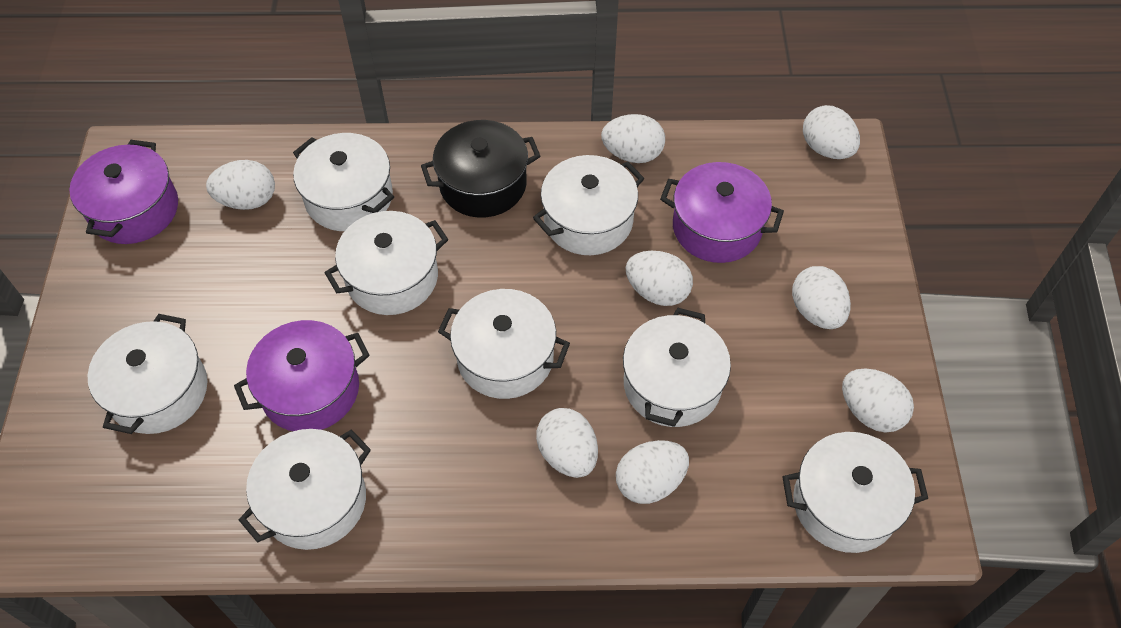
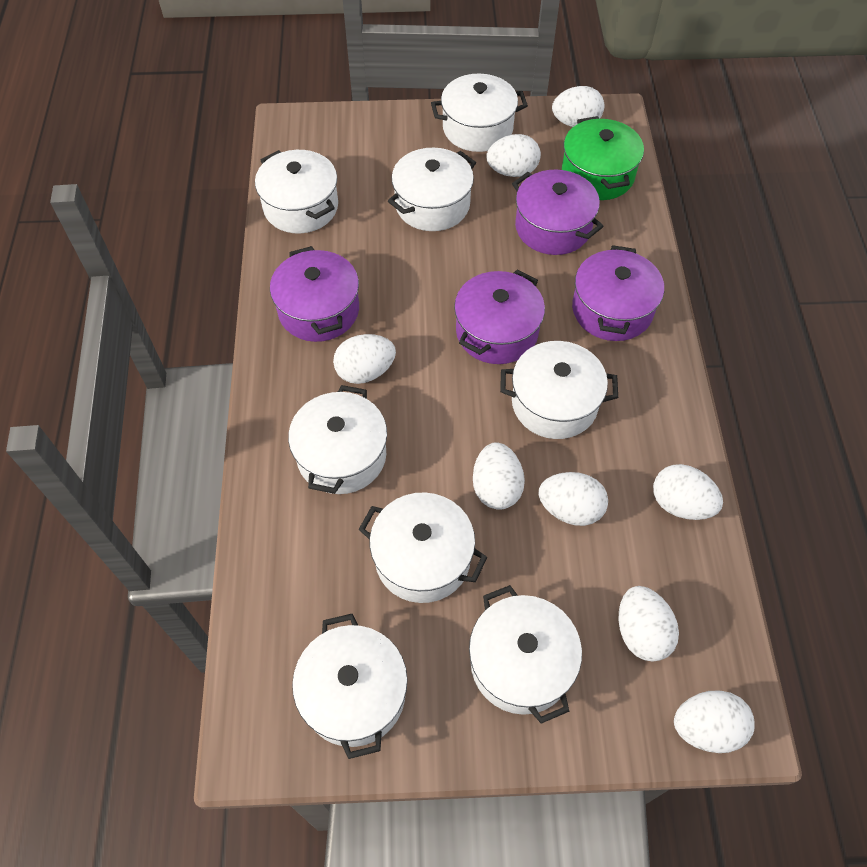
black pot: 1 -> 0
green pot: 0 -> 1
purple pot: 3 -> 4

